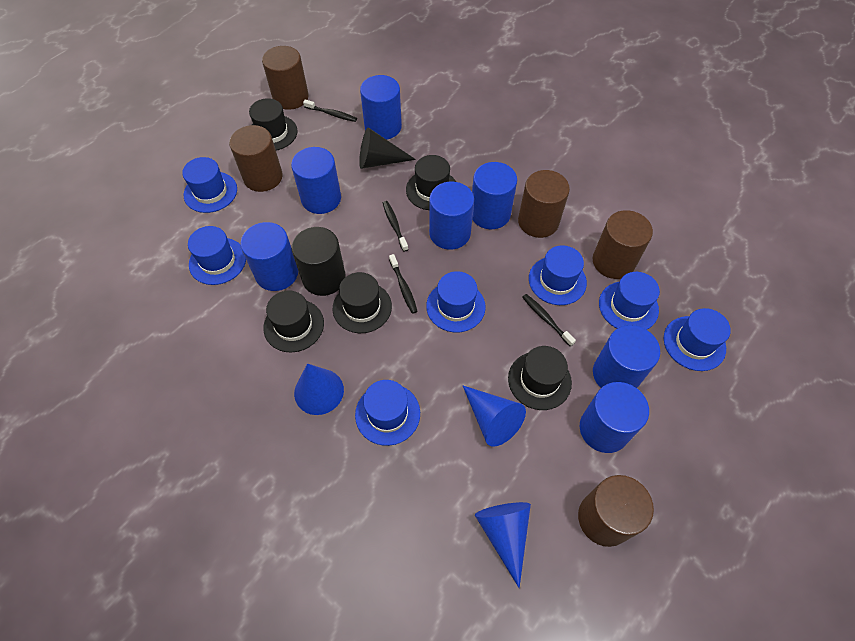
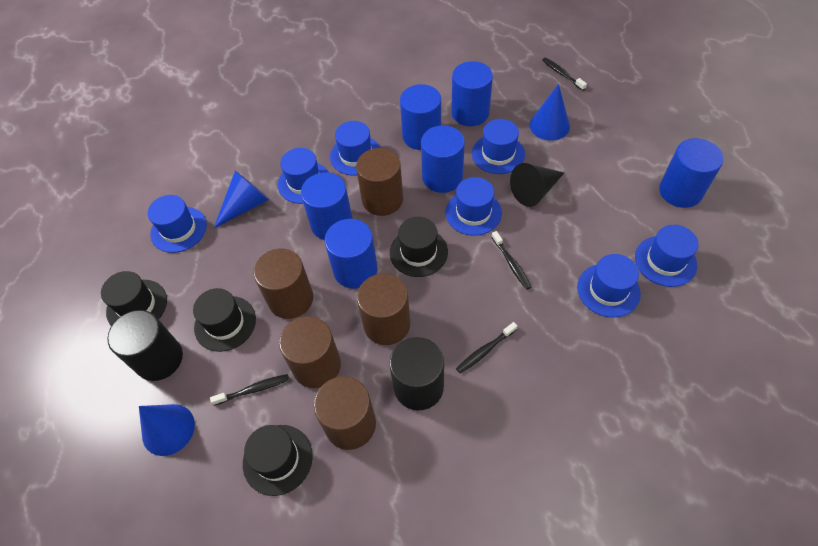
black cylinder: 1 -> 2
black hat: 5 -> 4
blue cylinder: 7 -> 6

